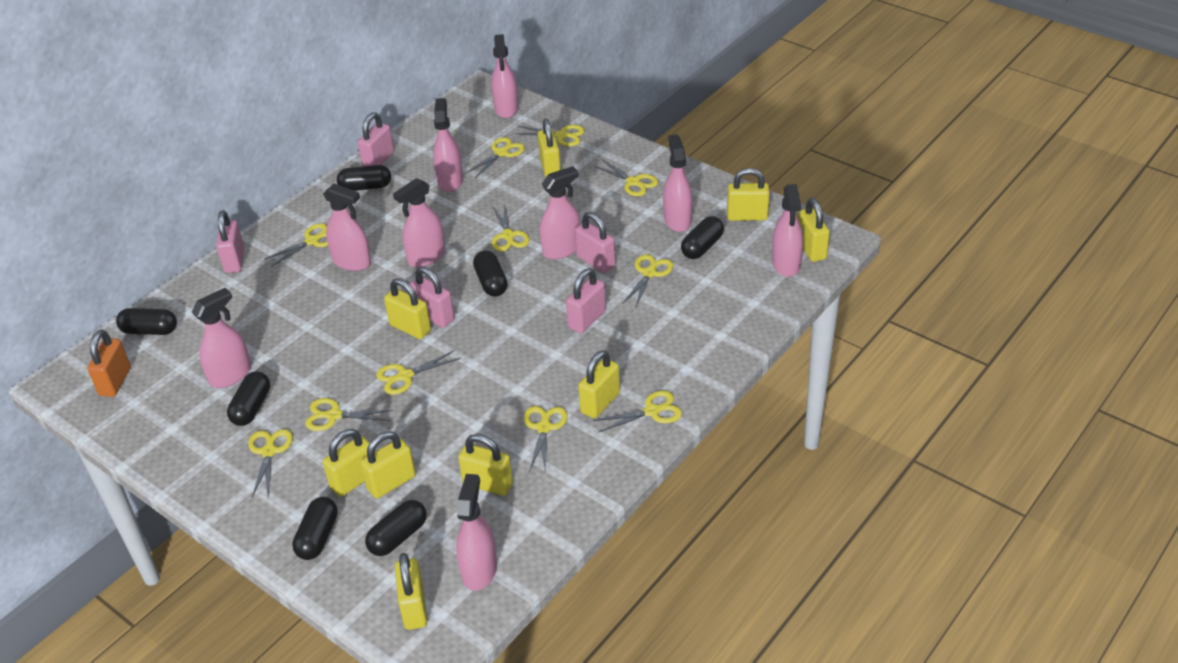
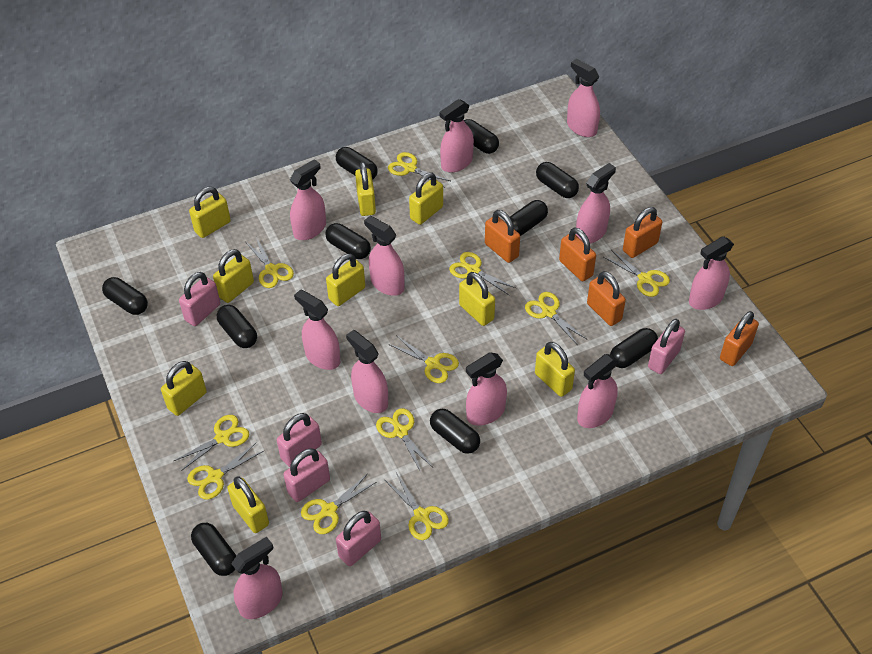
black capsule: 7 -> 10
orange padlock: 1 -> 5
pink spray bottle: 9 -> 11

